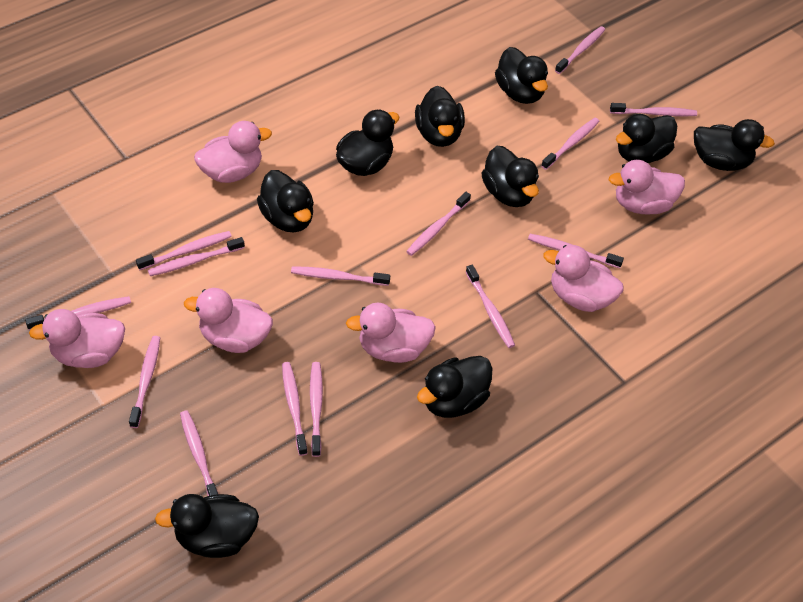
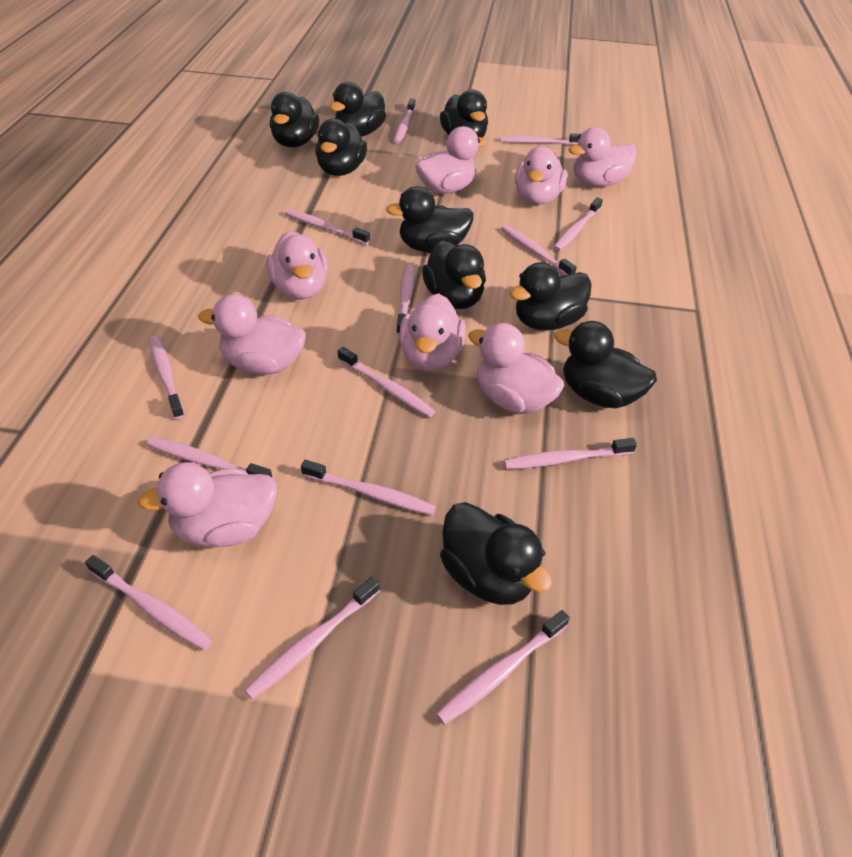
pink duck: 6 -> 8

